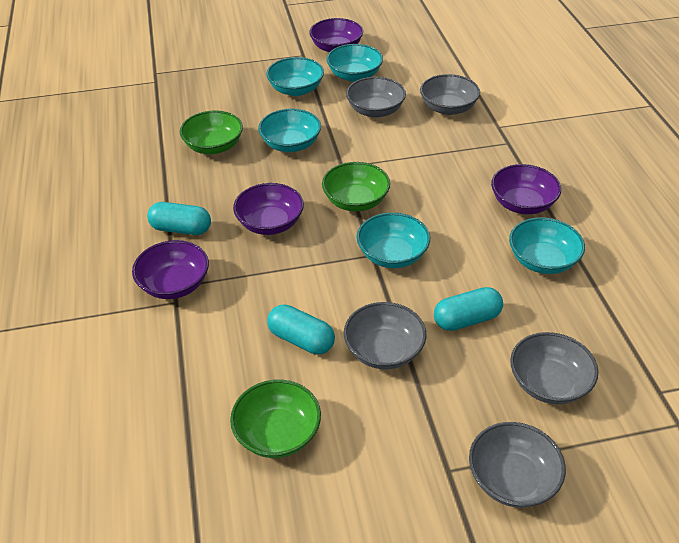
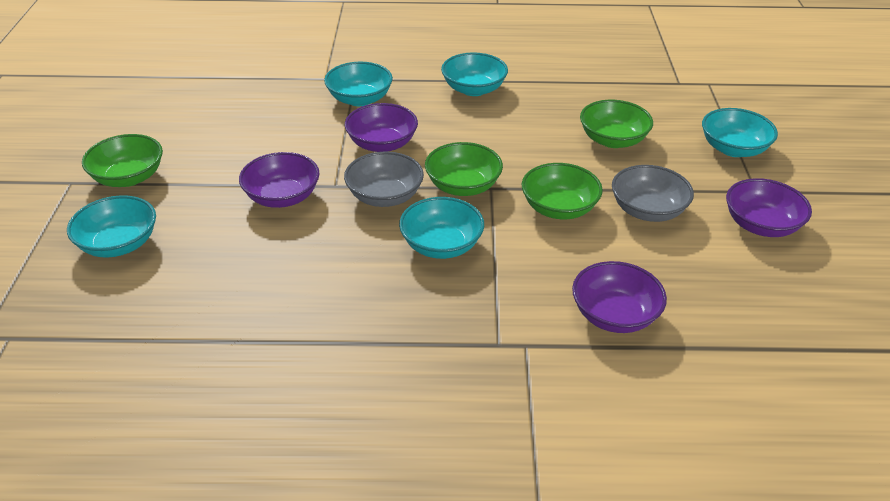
green bowl: 3 -> 4
grey bowl: 5 -> 2
turquoise capsule: 3 -> 0

